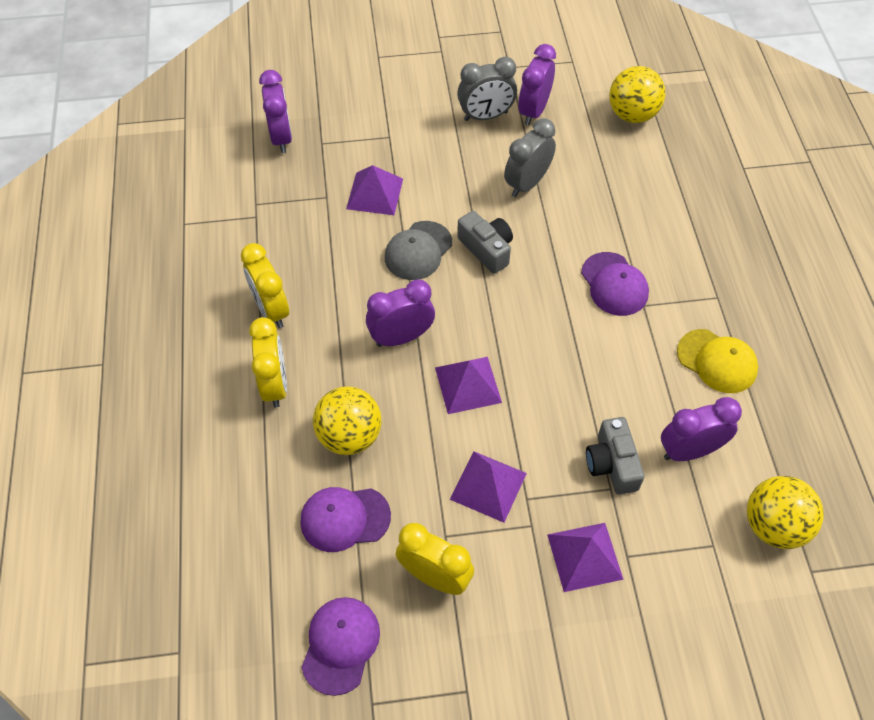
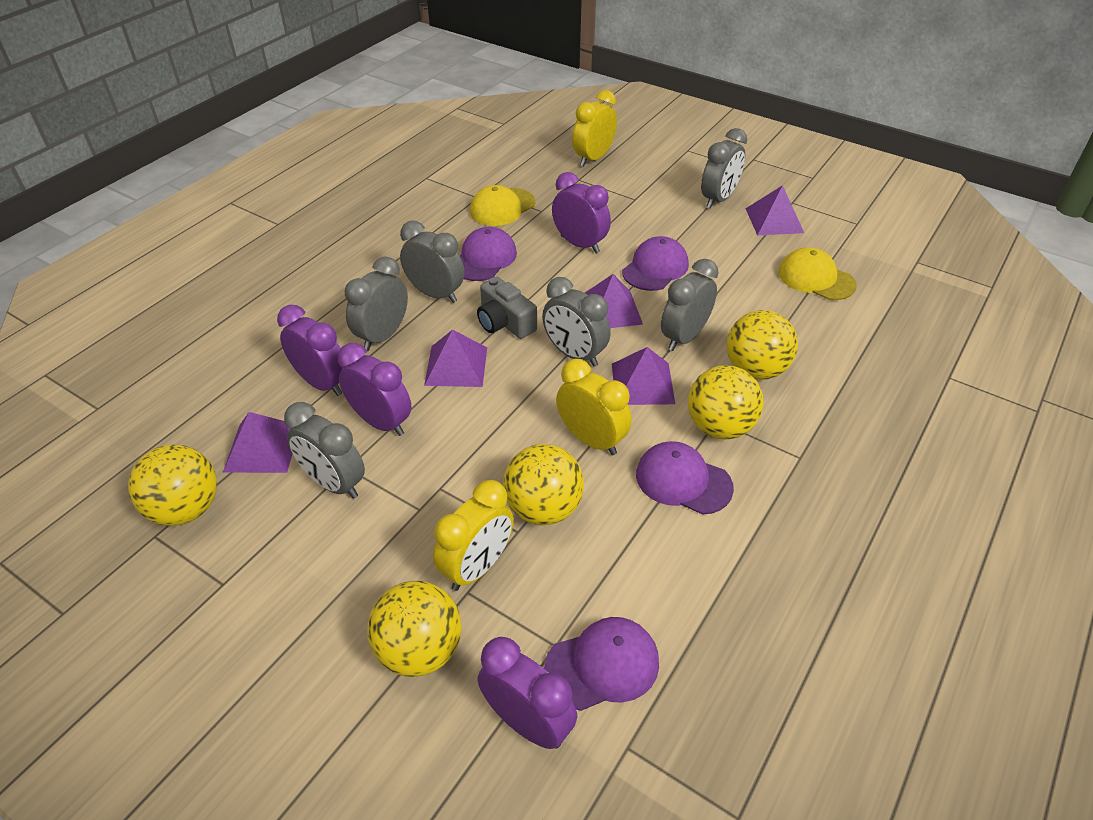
grey camera: 2 -> 1
grey cap: 1 -> 0
grey clock: 2 -> 6
purple cap: 3 -> 4
purple pyramid: 4 -> 5
yellow ball: 3 -> 5
yellow cap: 1 -> 2

